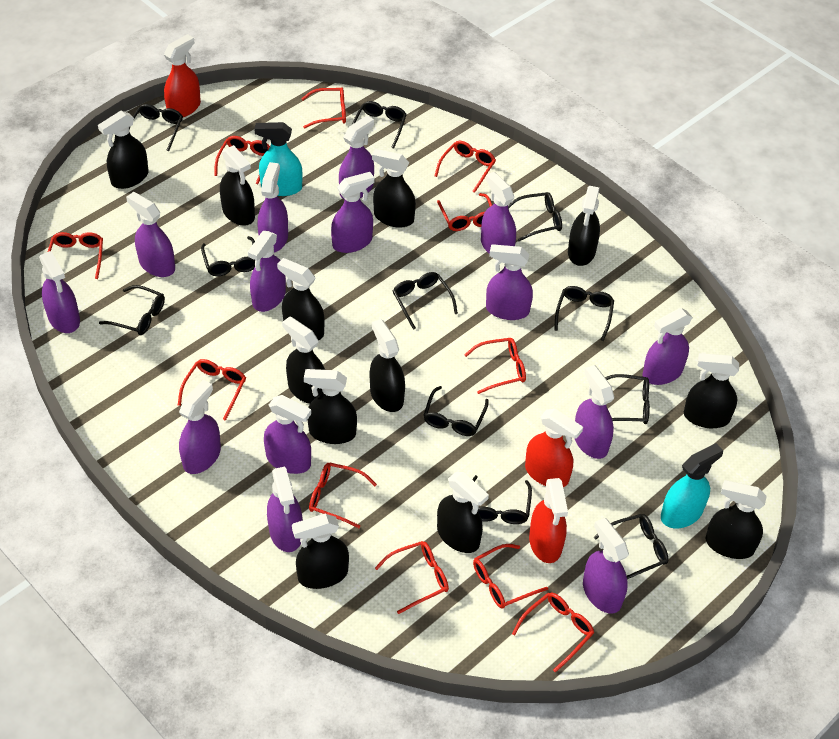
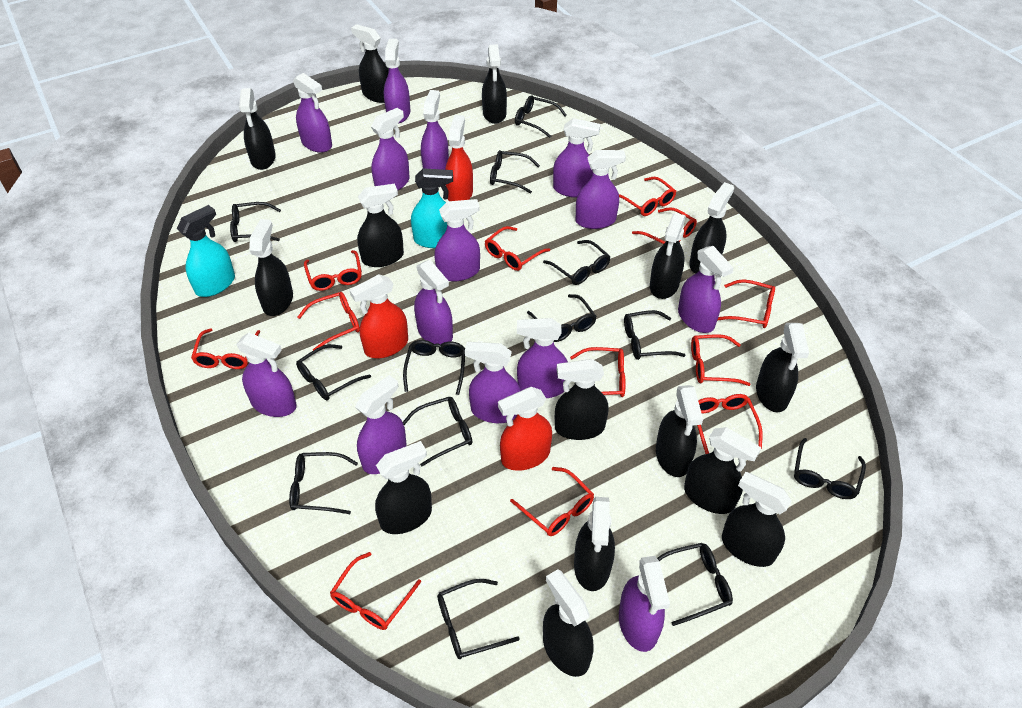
black glasses: 11 -> 13
black spray bottle: 12 -> 15
red glasses: 11 -> 12

